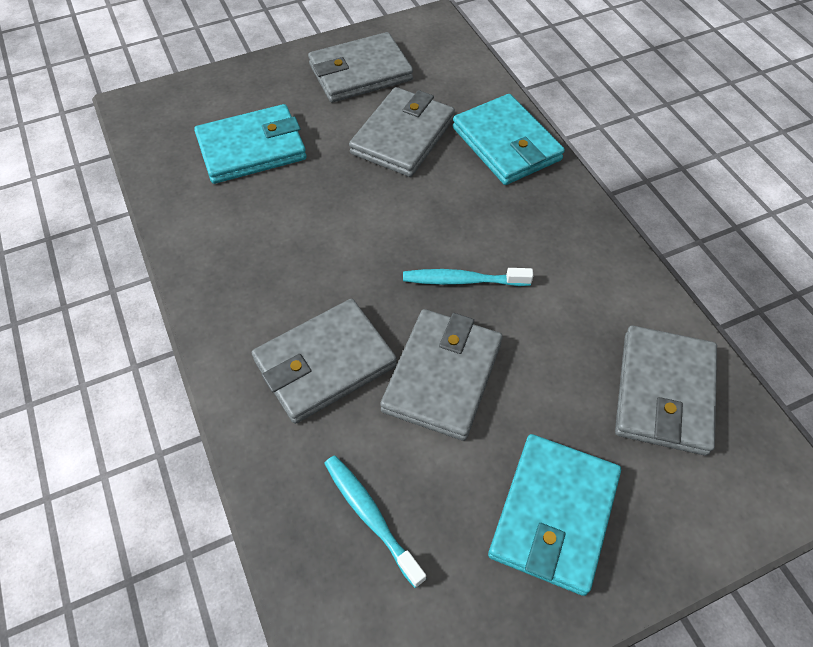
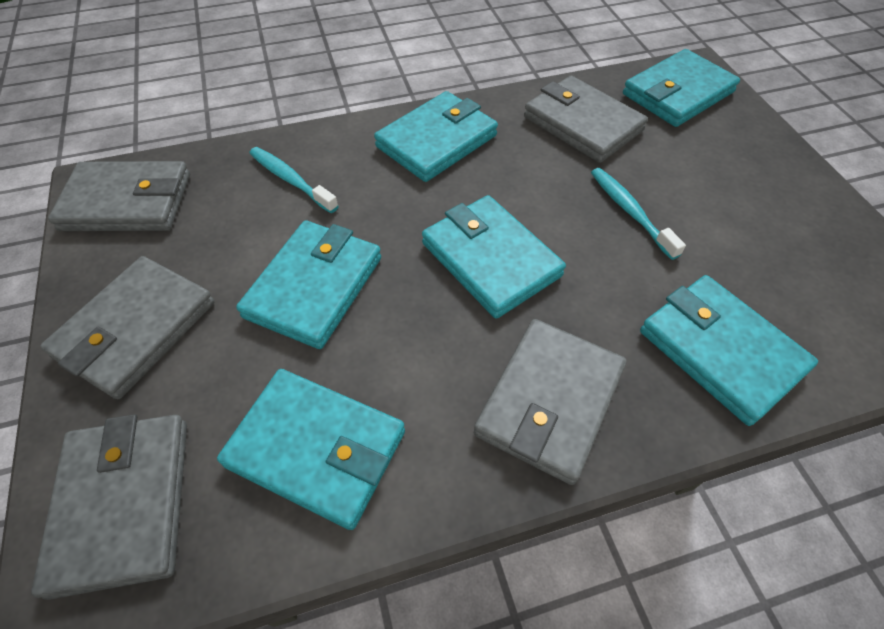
turquoise wallet: 3 -> 6

